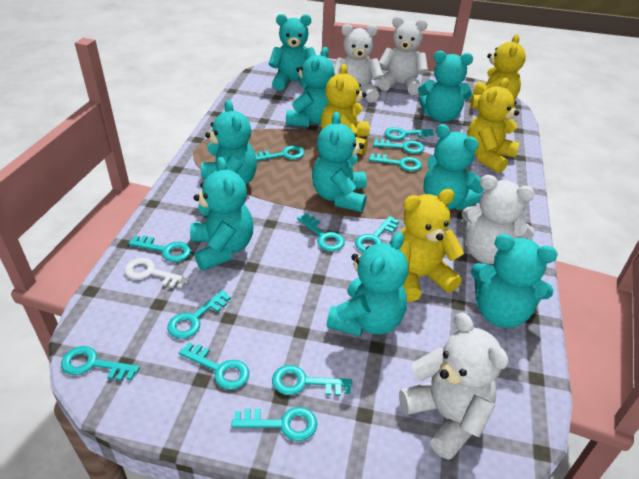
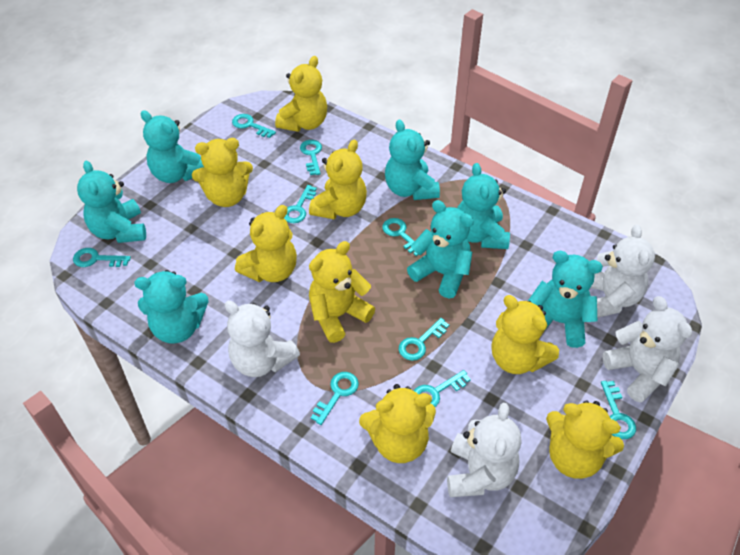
turquoise key: 12 -> 9
turquoise teddy bear: 9 -> 7
white key: 1 -> 0
yellow teddy bear: 4 -> 8

